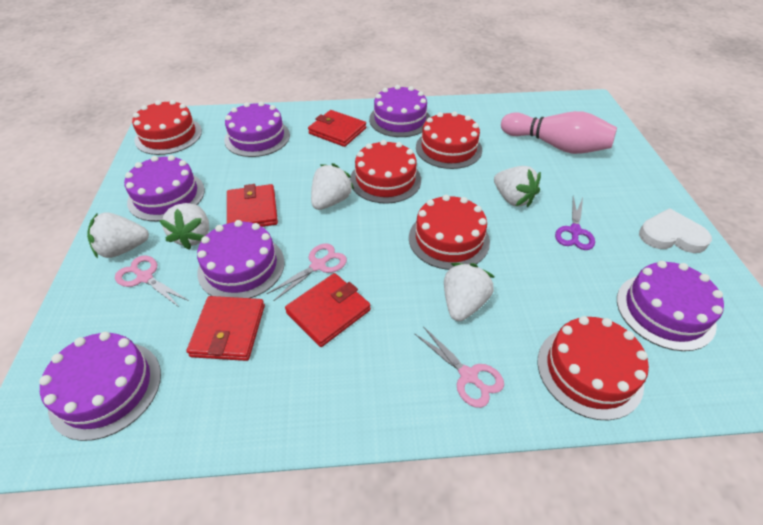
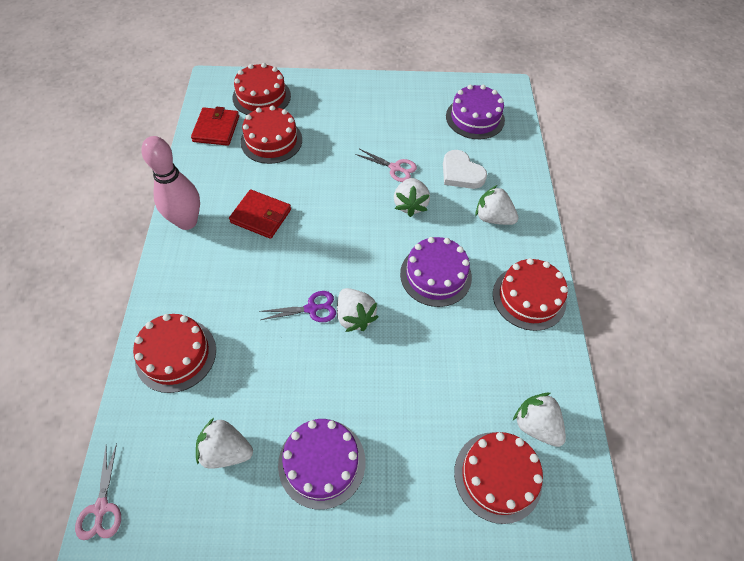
pink scissors: 3 -> 2
purple cake: 6 -> 3
red wallet: 4 -> 2

